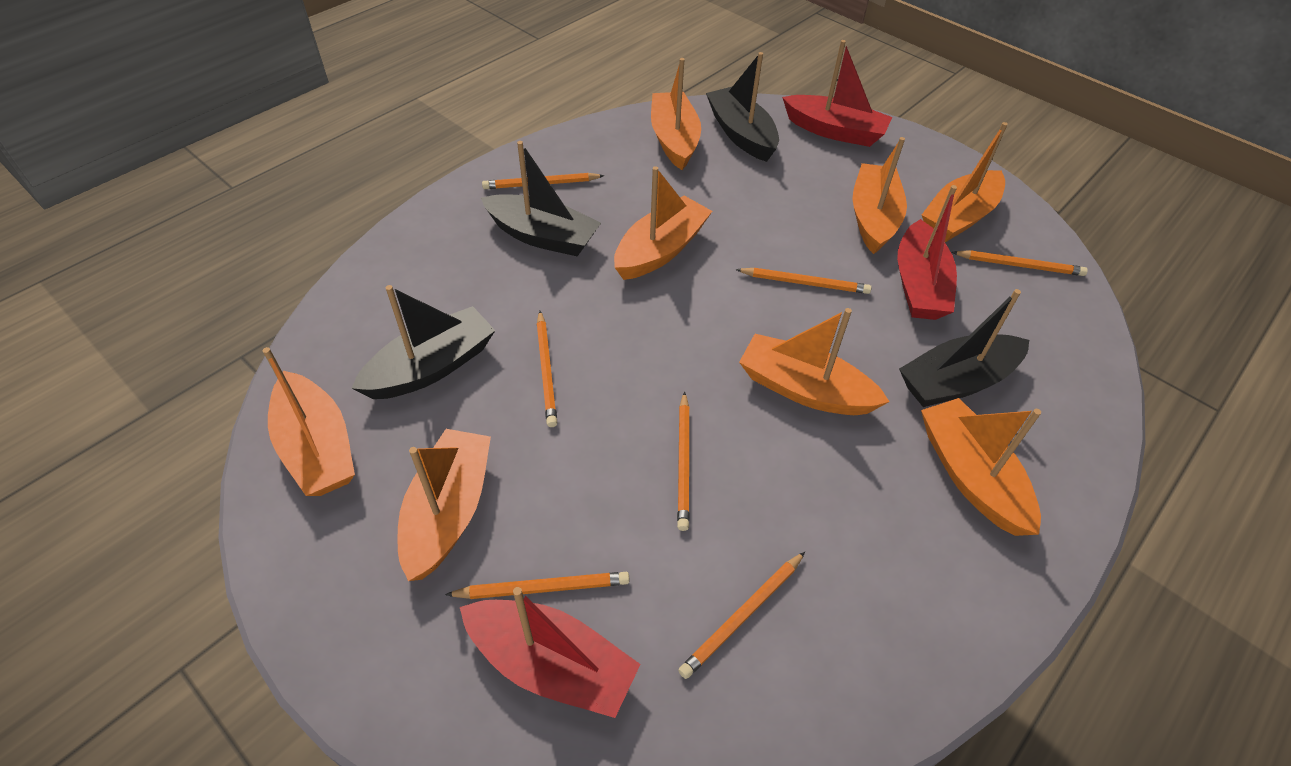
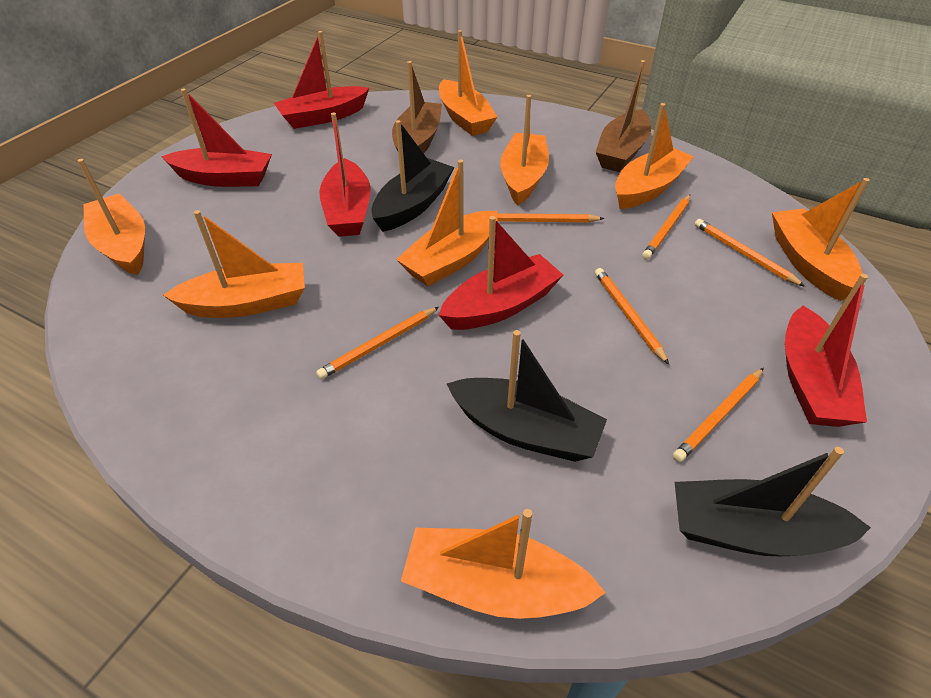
black boat: 4 -> 3
brown boat: 0 -> 2
orange pencil: 7 -> 6
red boat: 3 -> 5

